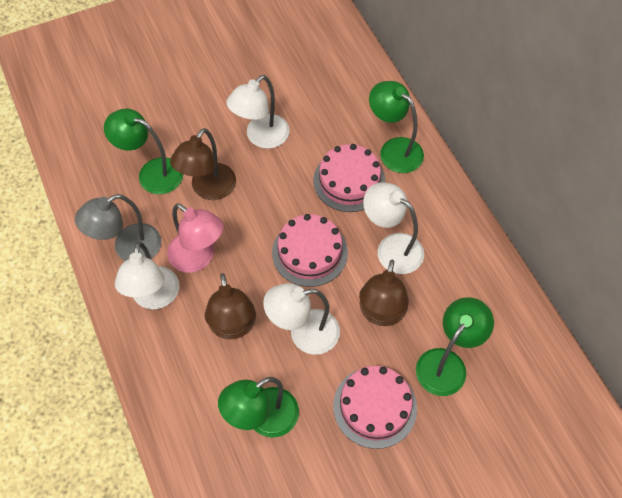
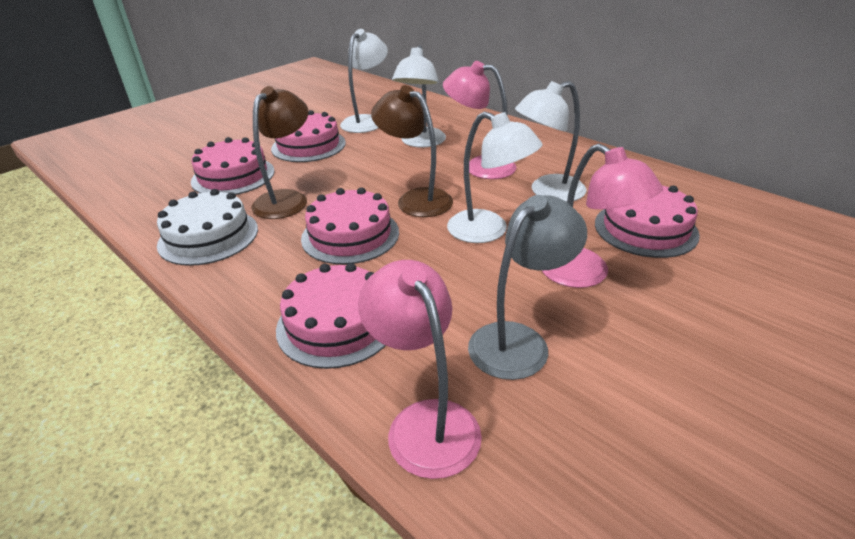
brown lamp: 3 -> 2
green lamp: 4 -> 0
pink cake: 3 -> 5
pink lamp: 1 -> 3
white cake: 0 -> 1

